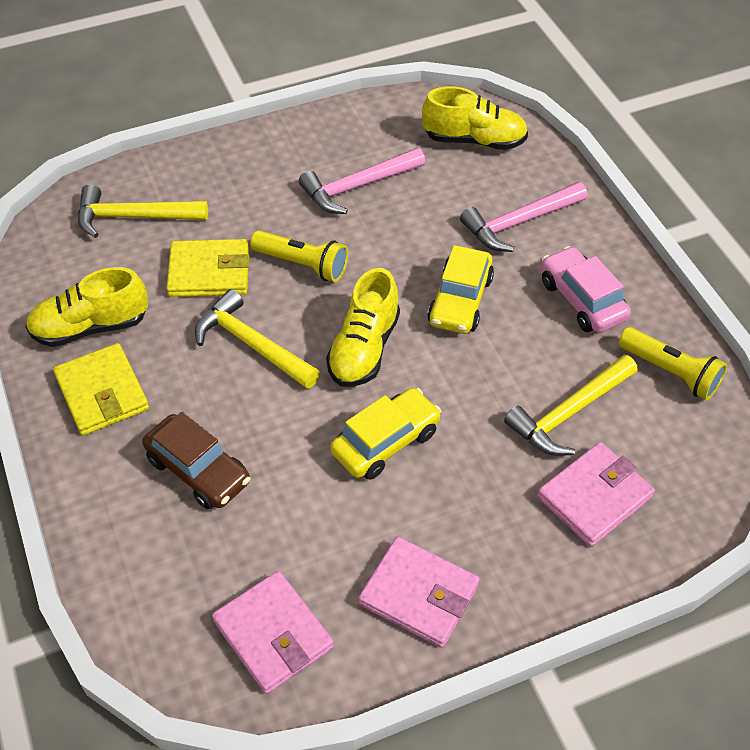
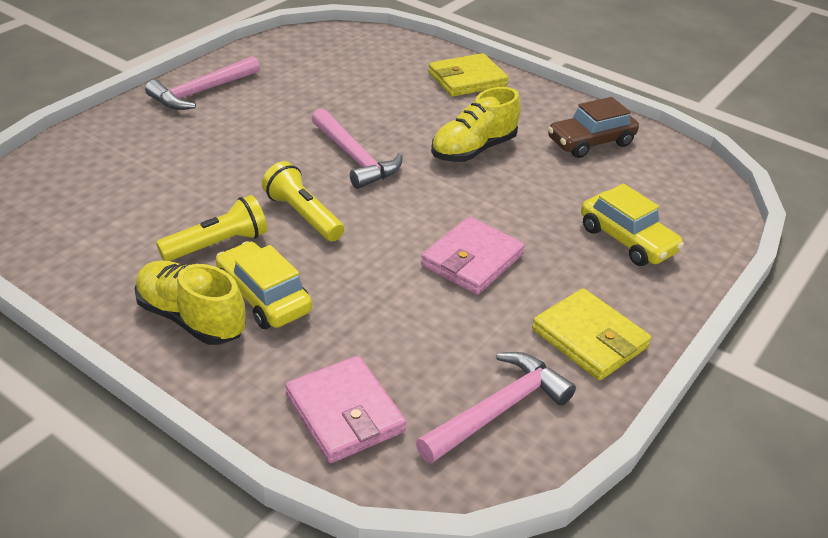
pink car: 1 -> 0
pink hammer: 2 -> 3
pink wallet: 3 -> 2
yellow hammer: 3 -> 0
yellow shoe: 3 -> 2

